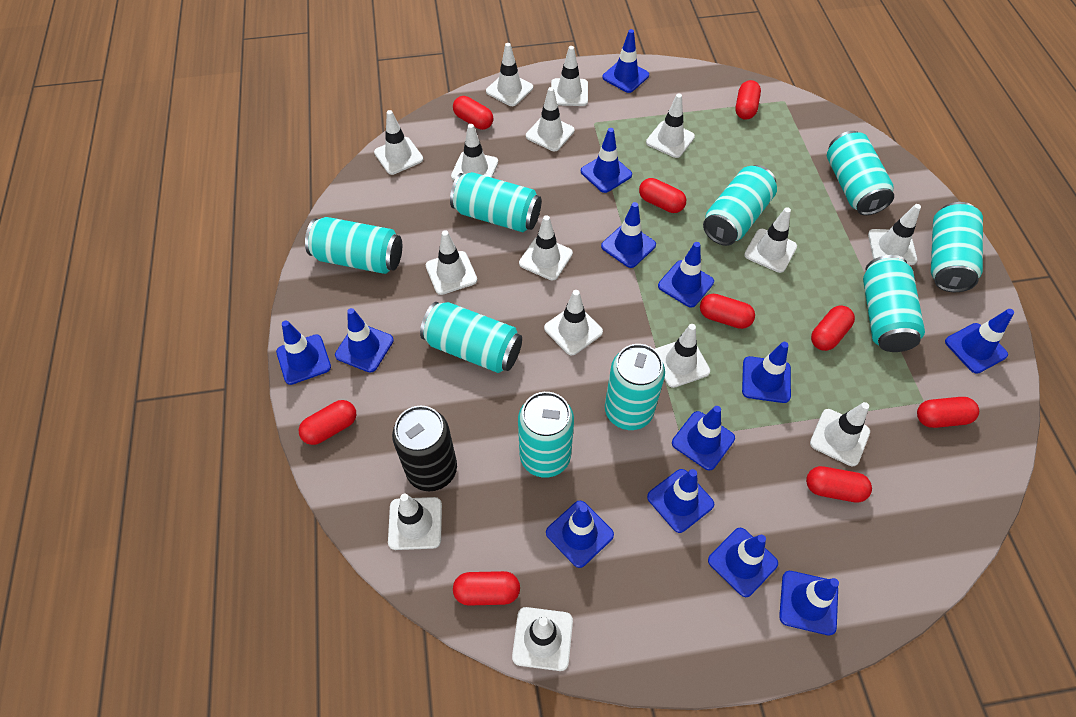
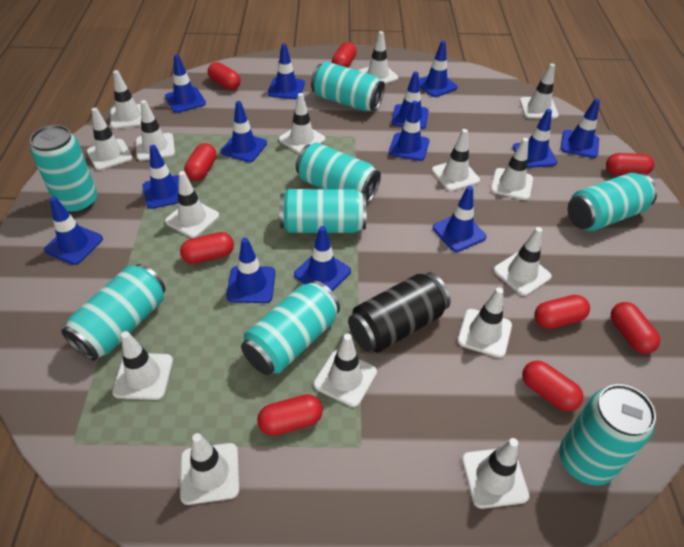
turquoise can: 9 -> 8

